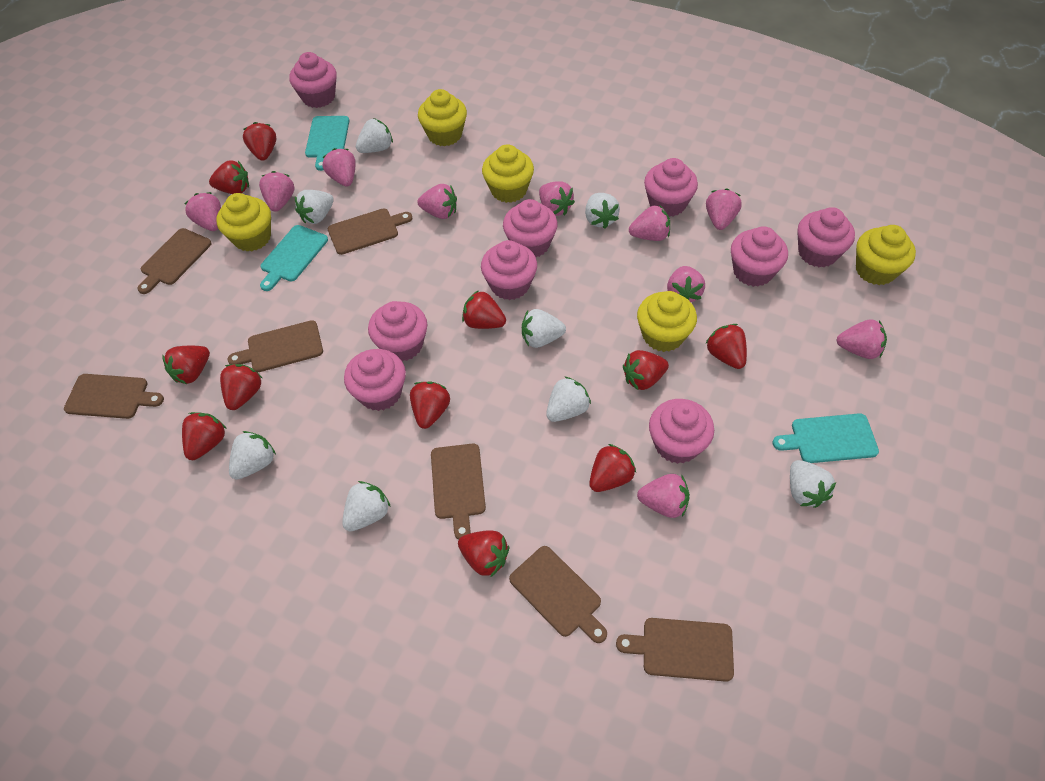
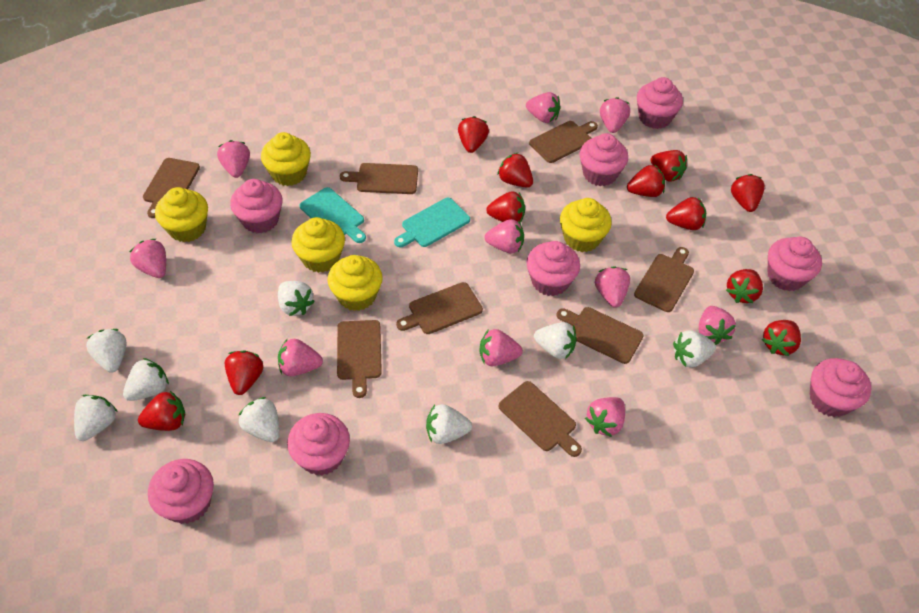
brown cutting board: 7 -> 8
pink cupcake: 9 -> 8
turquoise cutting board: 3 -> 2

